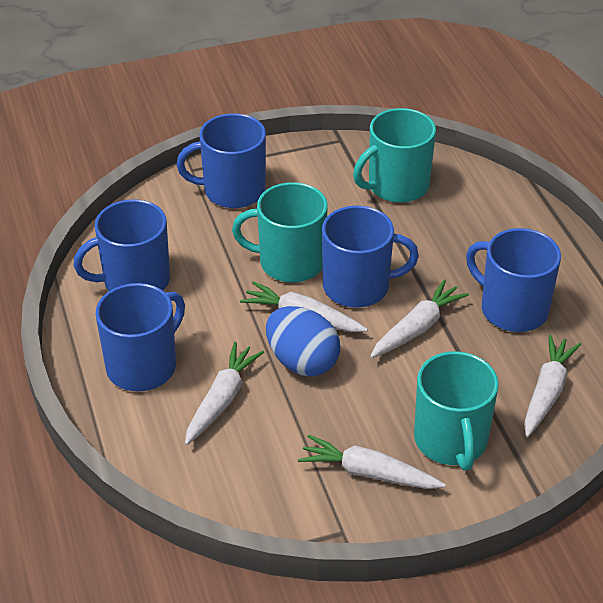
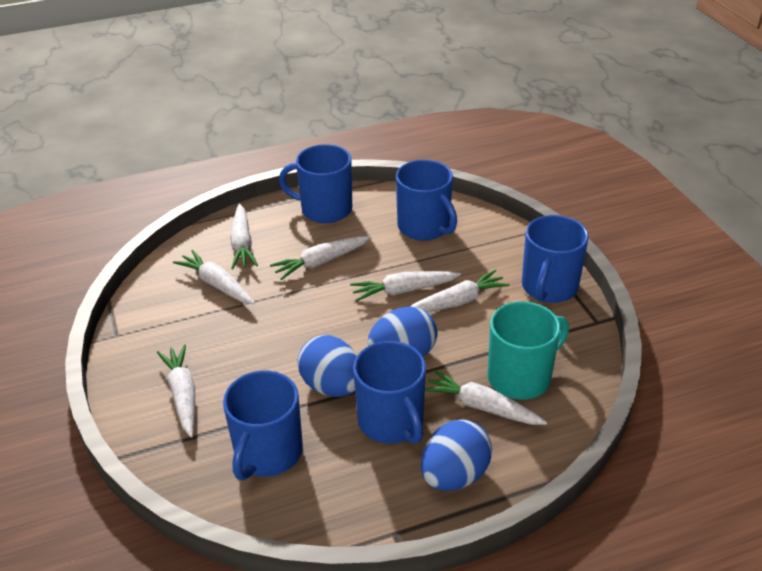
blue egg: 1 -> 3
turquoise mug: 3 -> 1
white carrot: 5 -> 7

